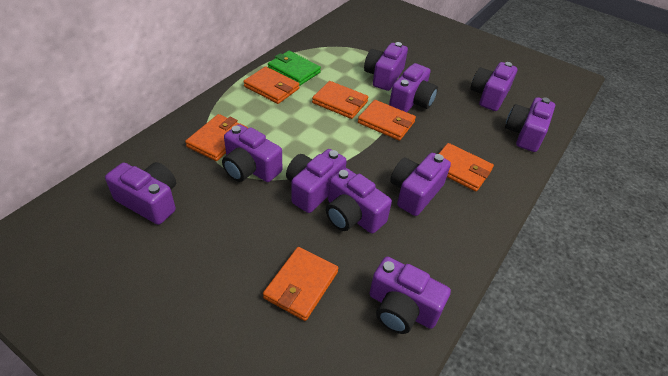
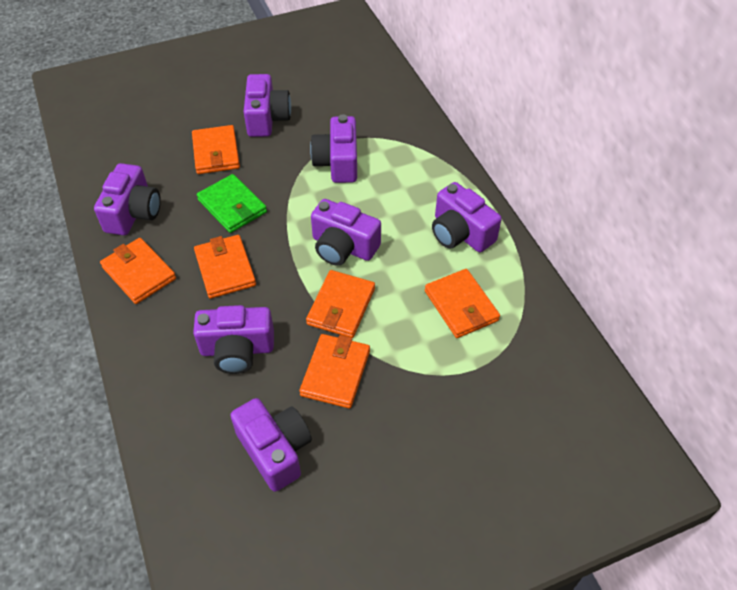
purple camera: 10 -> 7

